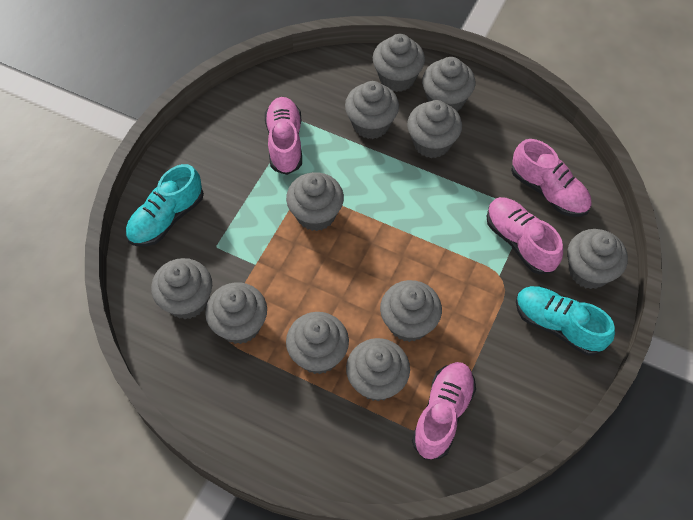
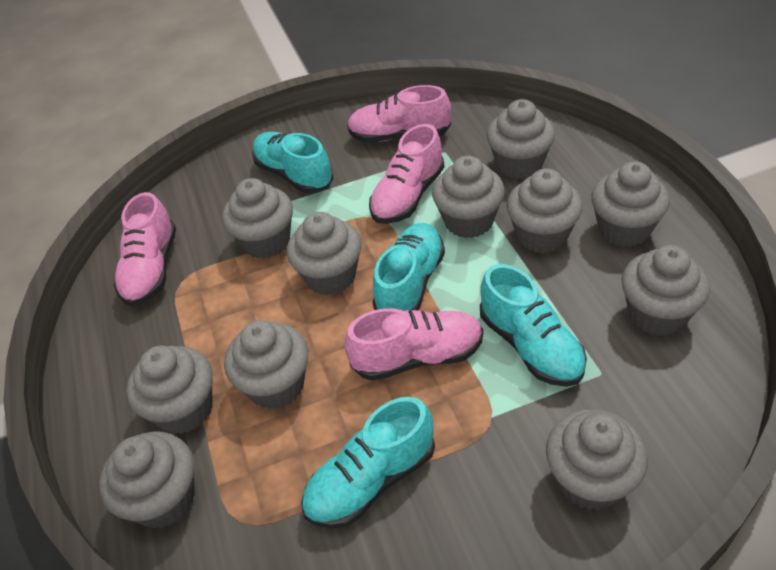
turquoise shoe: 2 -> 4

